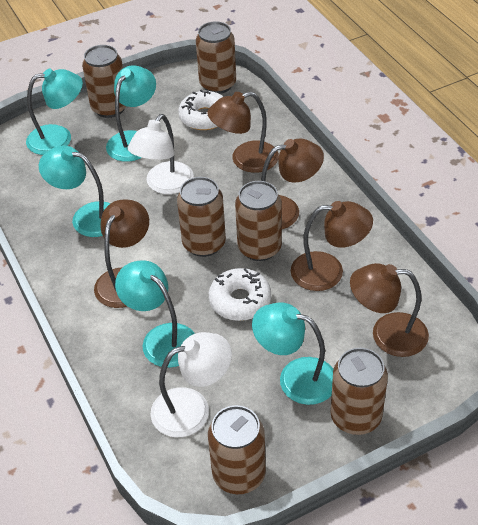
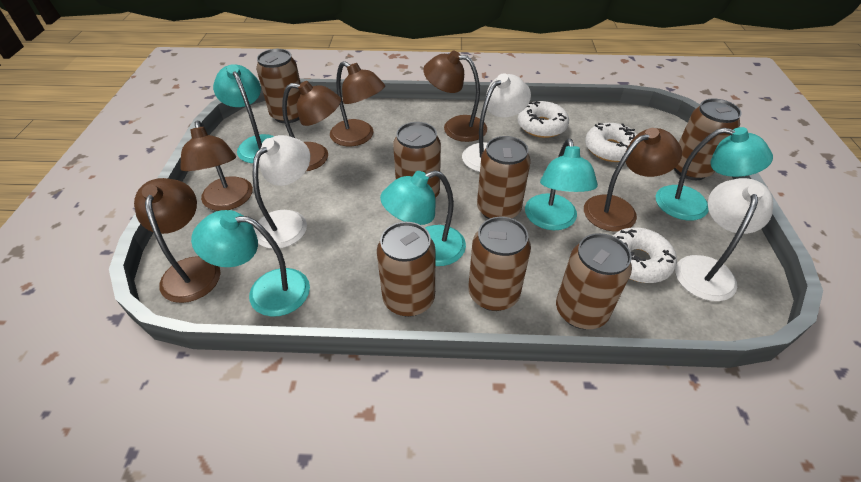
brown can: 6 -> 7
brown lamp: 5 -> 6
white donut: 2 -> 3
white lamp: 2 -> 3

